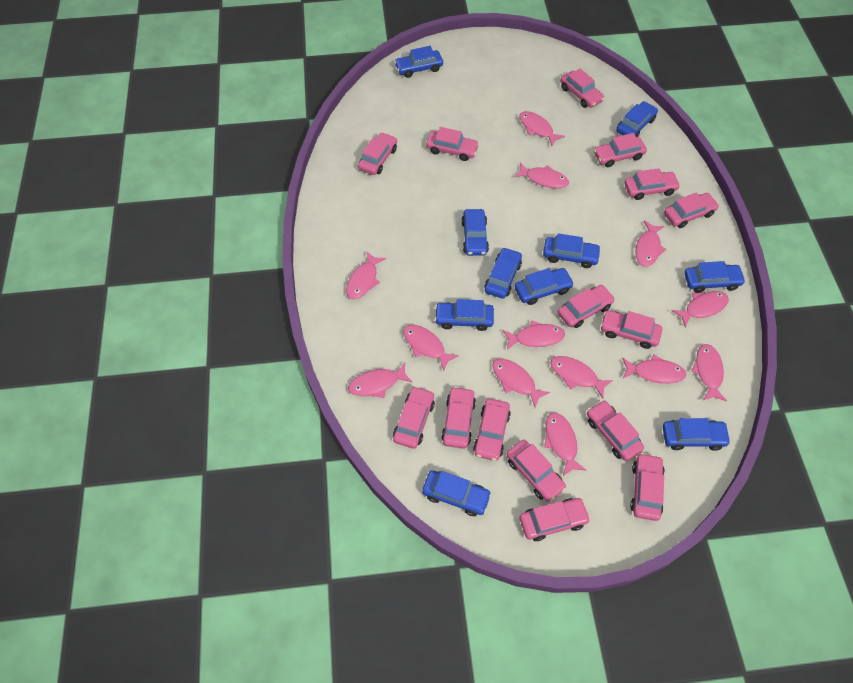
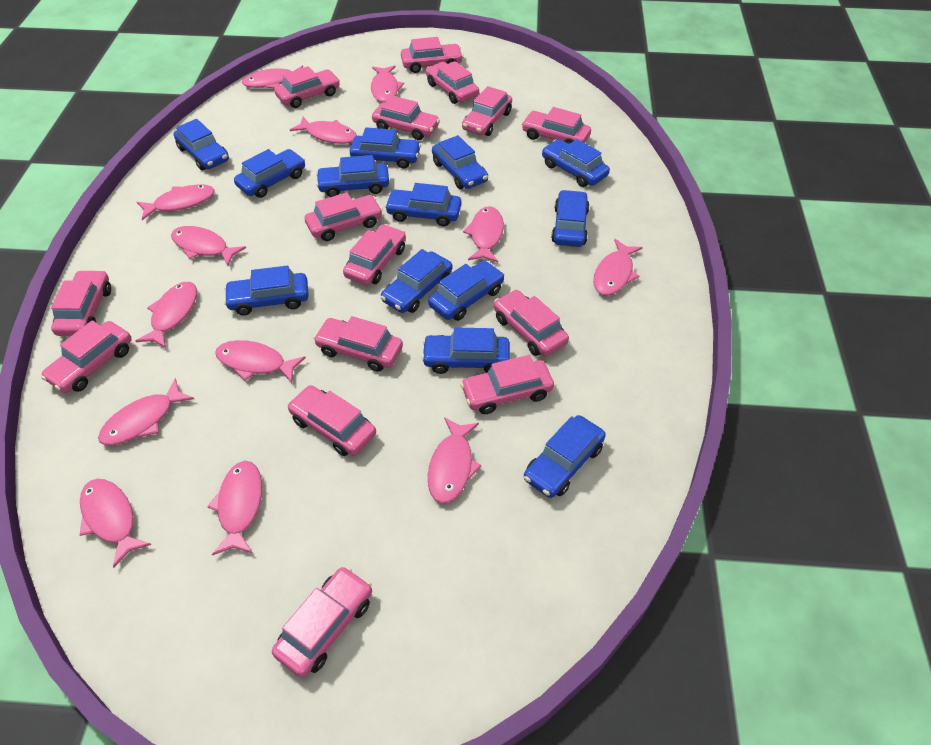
blue car: 10 -> 13

